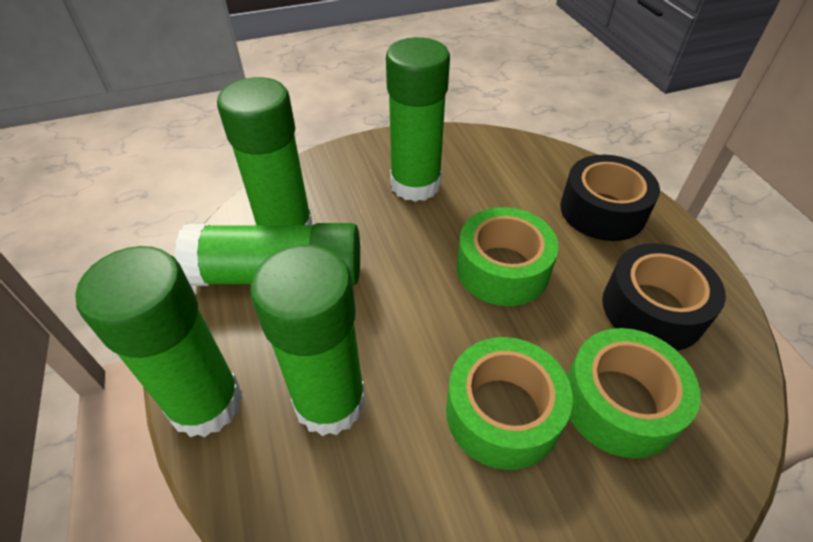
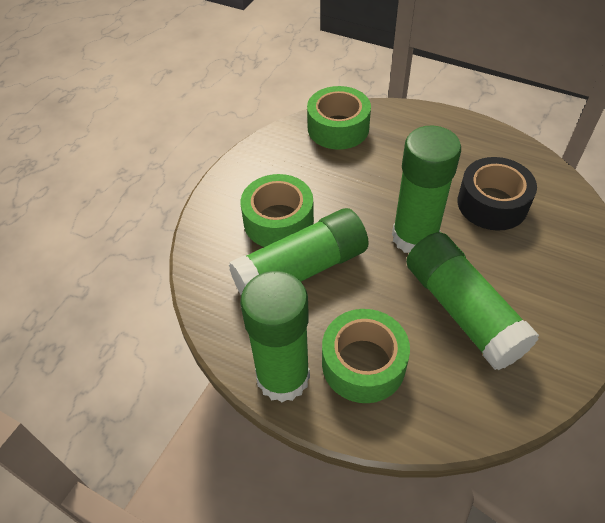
black tape: 2 -> 1
green glue stick: 5 -> 4

